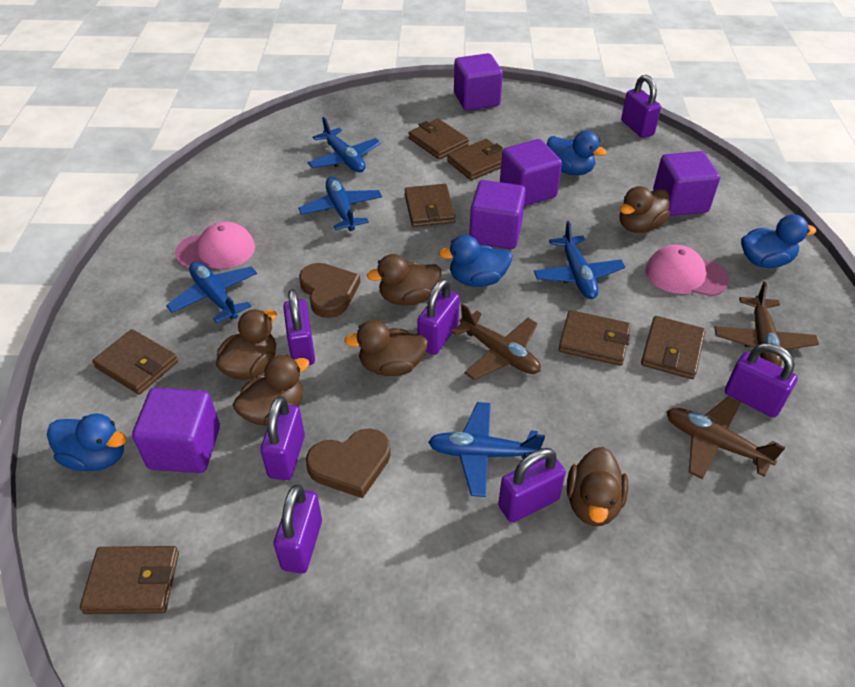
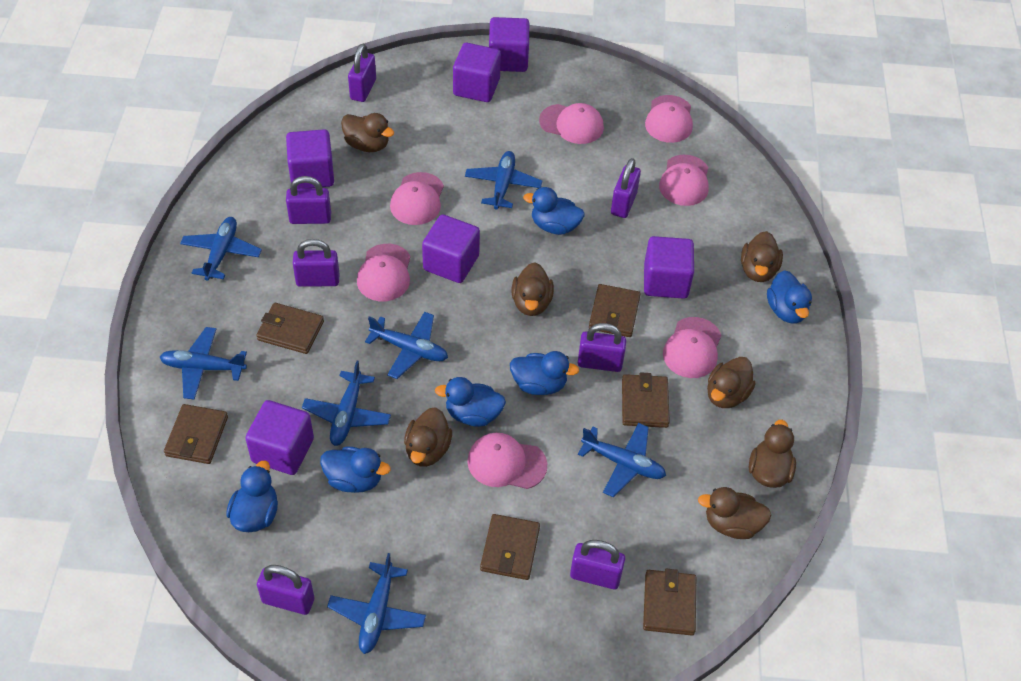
blue duck: 4 -> 6
blue plane: 5 -> 7
brown duck: 6 -> 7
brown heart: 2 -> 0
brown plane: 3 -> 0
brown wallet: 7 -> 6
pink cap: 2 -> 7
purple cube: 5 -> 6

